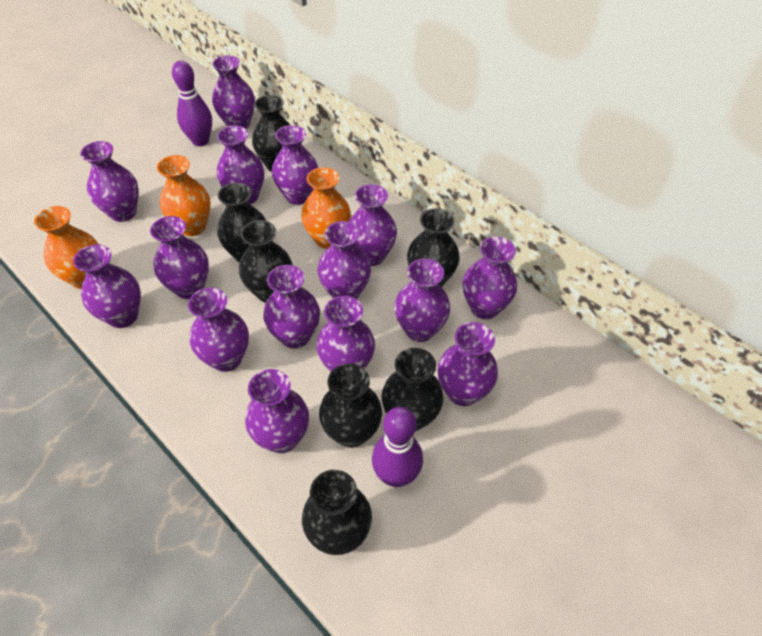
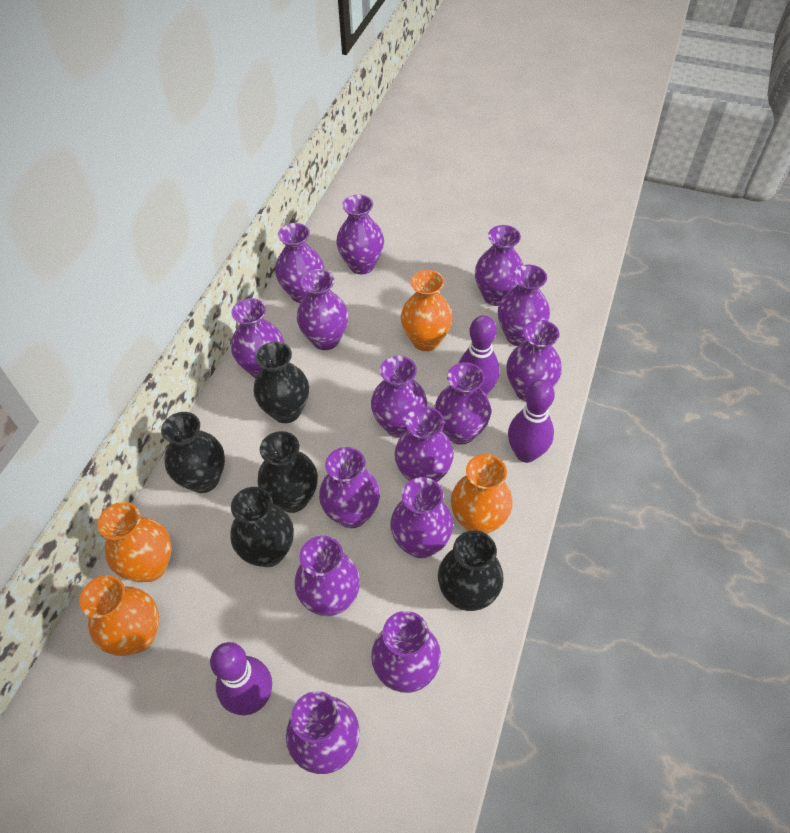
black vase: 7 -> 5
orange vase: 3 -> 4
purple bowling pin: 2 -> 3

